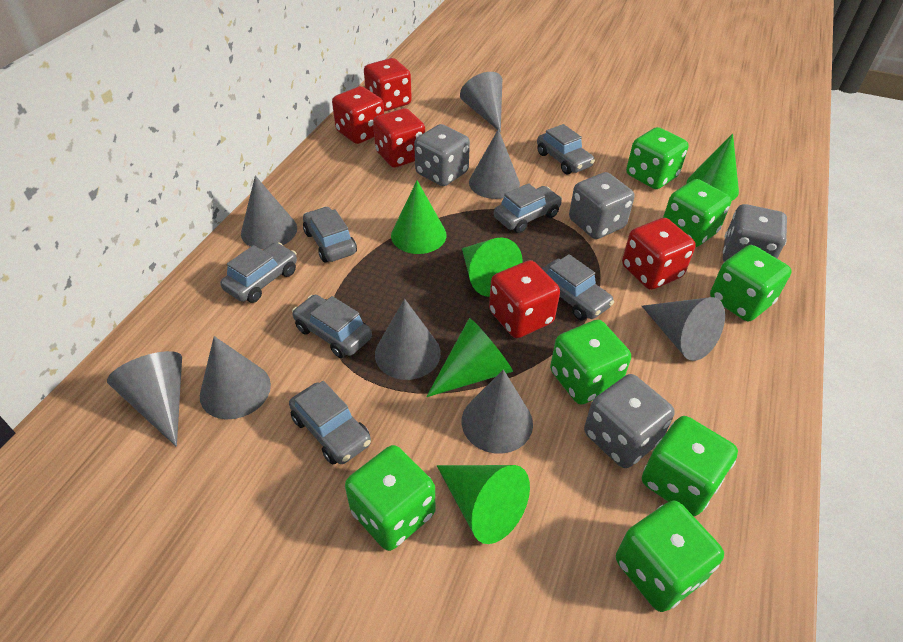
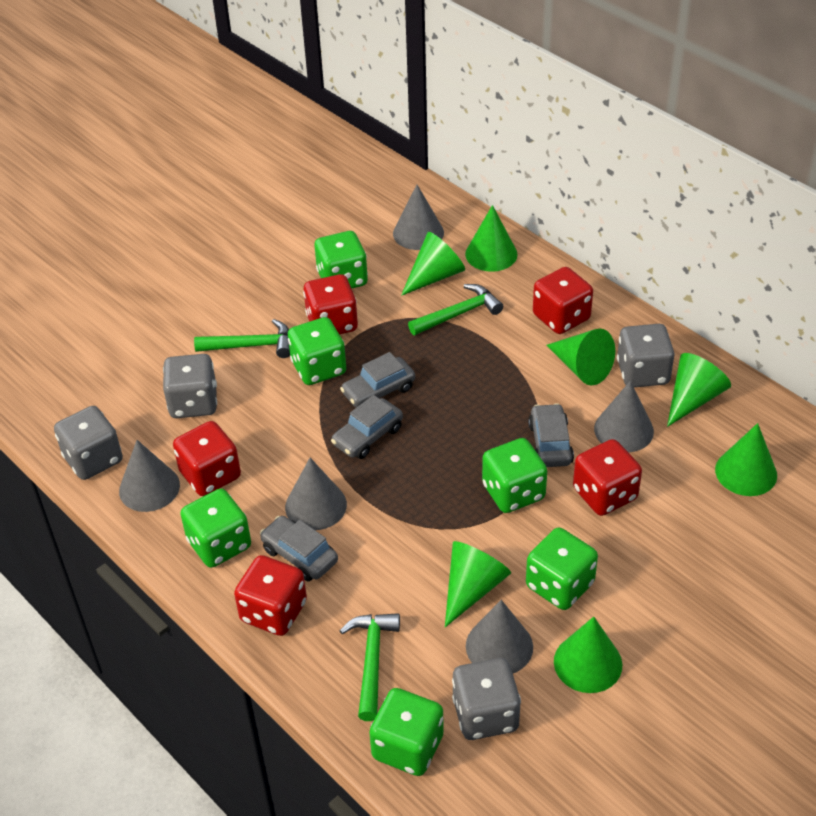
green cone: 5 -> 7
green dice: 7 -> 6
green hammer: 0 -> 3
grey car: 7 -> 4
grey cone: 8 -> 5

